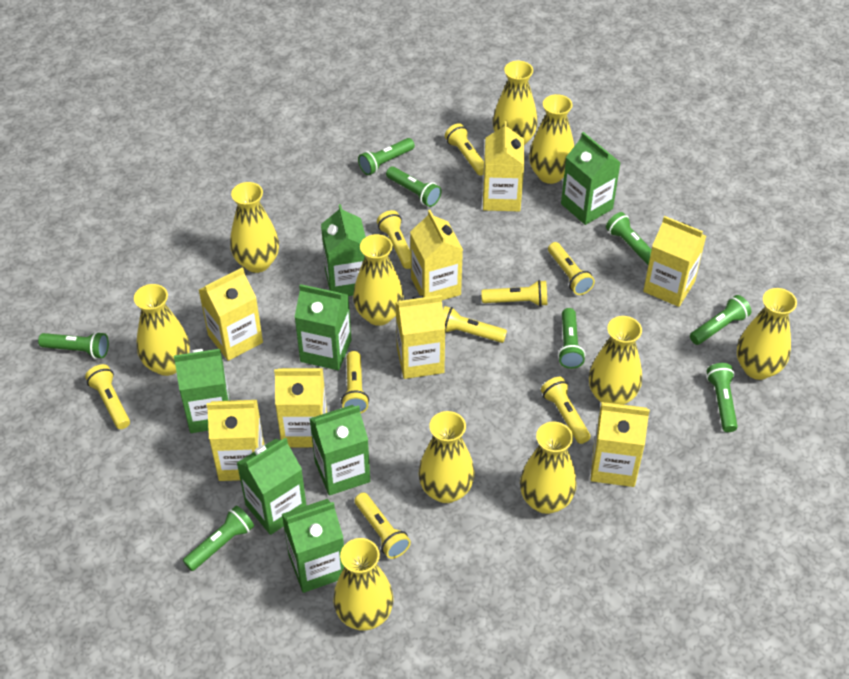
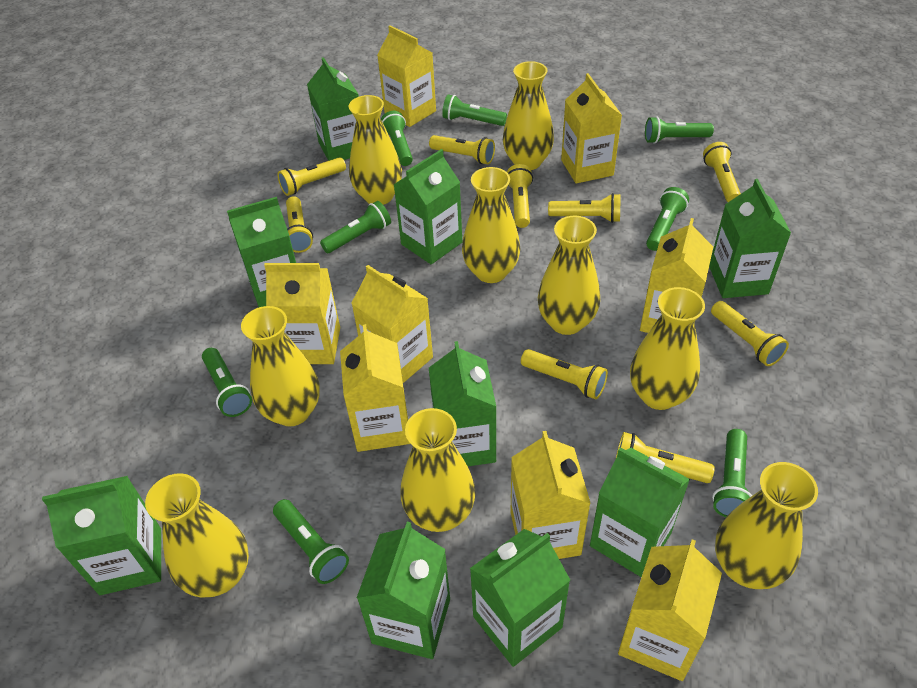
green carton: 7 -> 9
yellow vase: 10 -> 9

